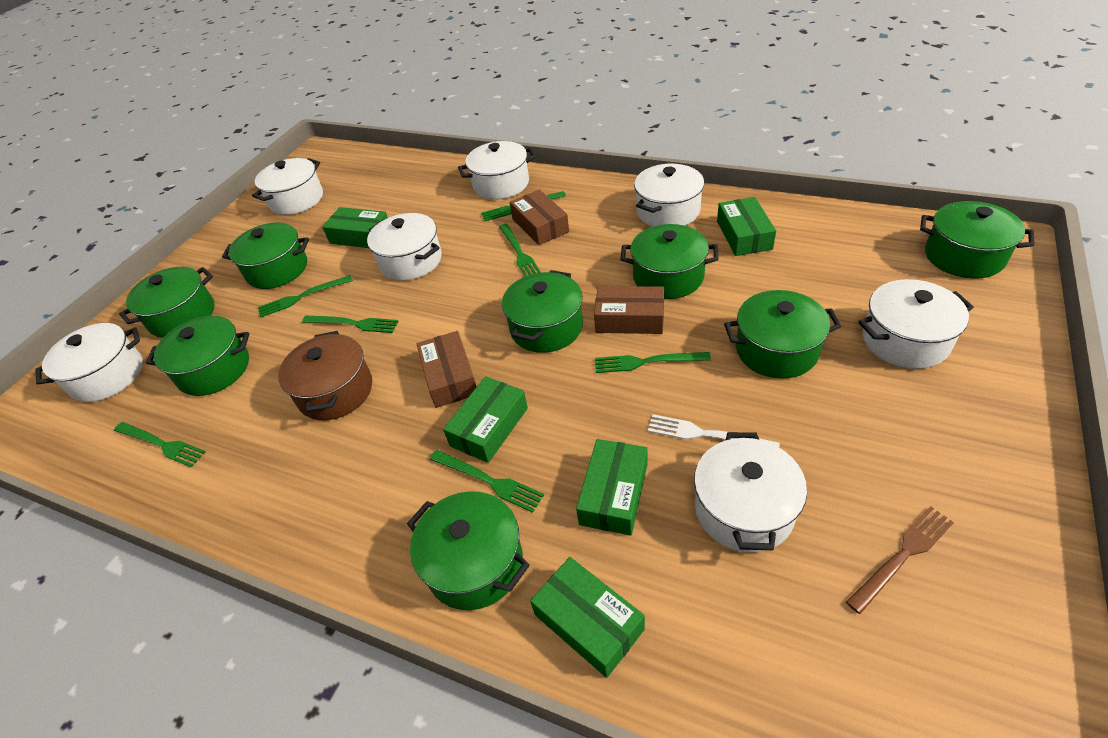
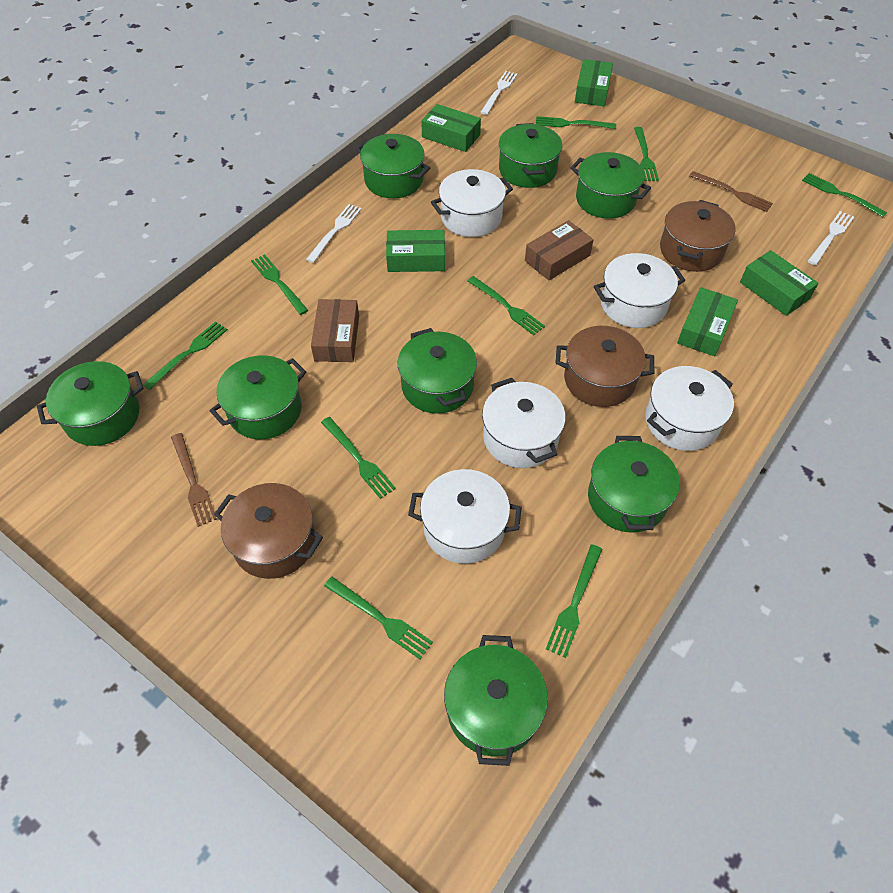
brown box: 3 -> 2
brown fork: 1 -> 2
brown pot: 1 -> 3
green fork: 7 -> 9
white fork: 1 -> 3
white pot: 7 -> 5

